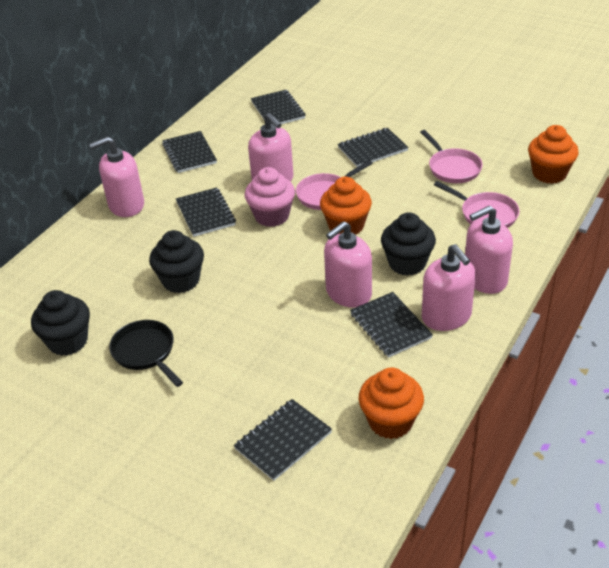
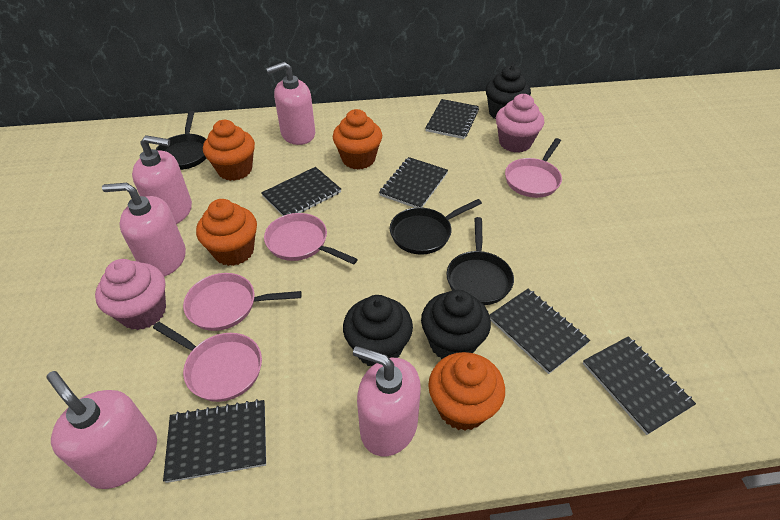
black pan: 1 -> 3
orange cupcake: 3 -> 4
pink cupcake: 1 -> 2
pink pan: 3 -> 4

